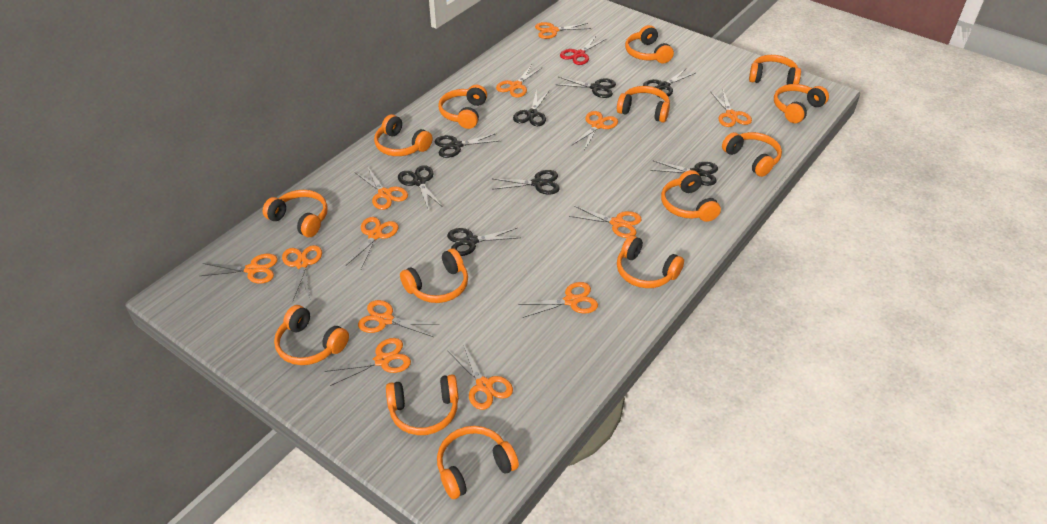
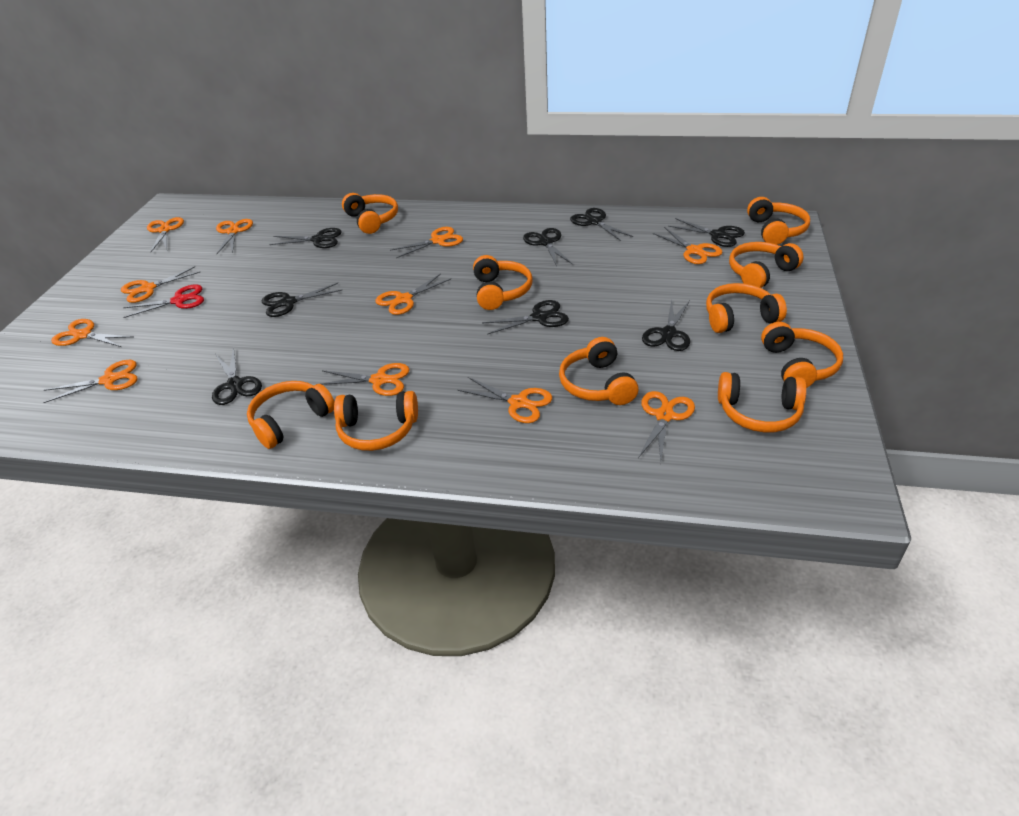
orange headphones: 14 -> 10
orange scissors: 13 -> 11

